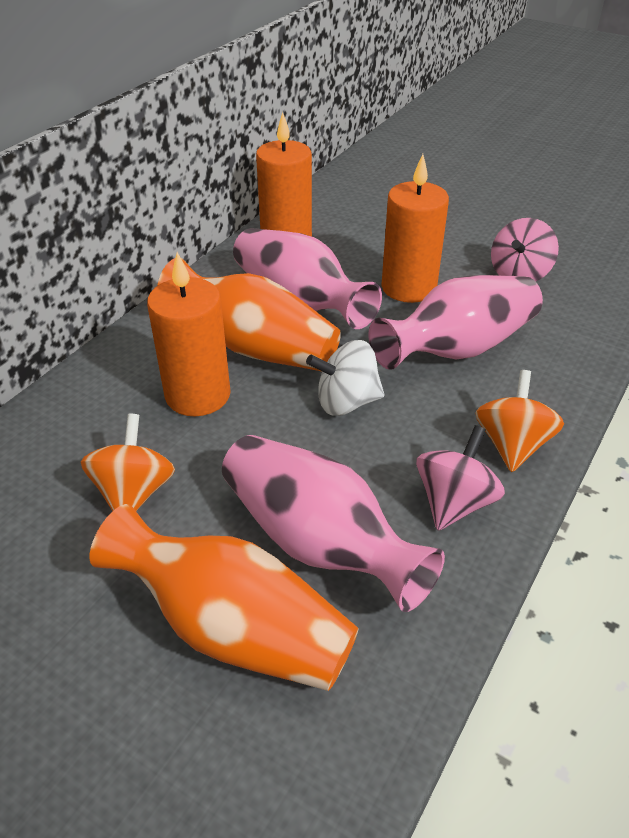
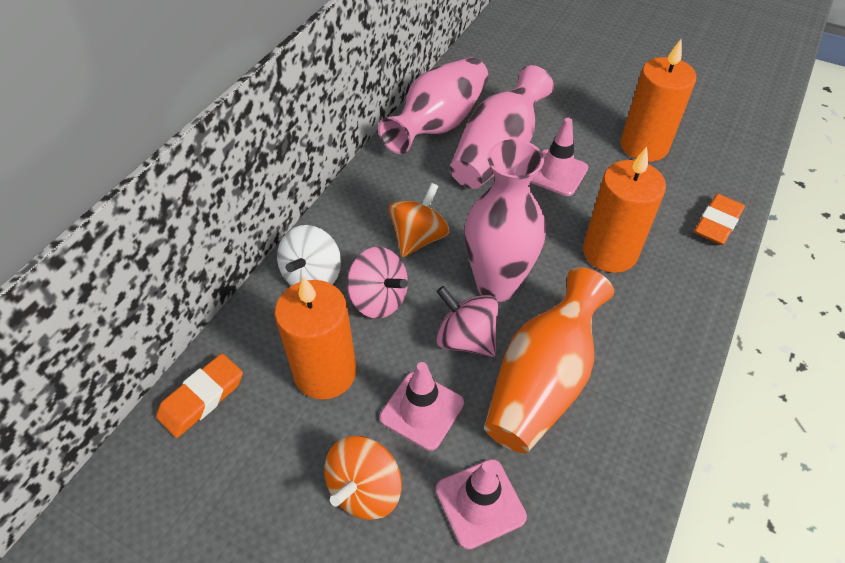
orange eraser: 0 -> 2
orange vase: 2 -> 1
pink traffic cone: 0 -> 3

